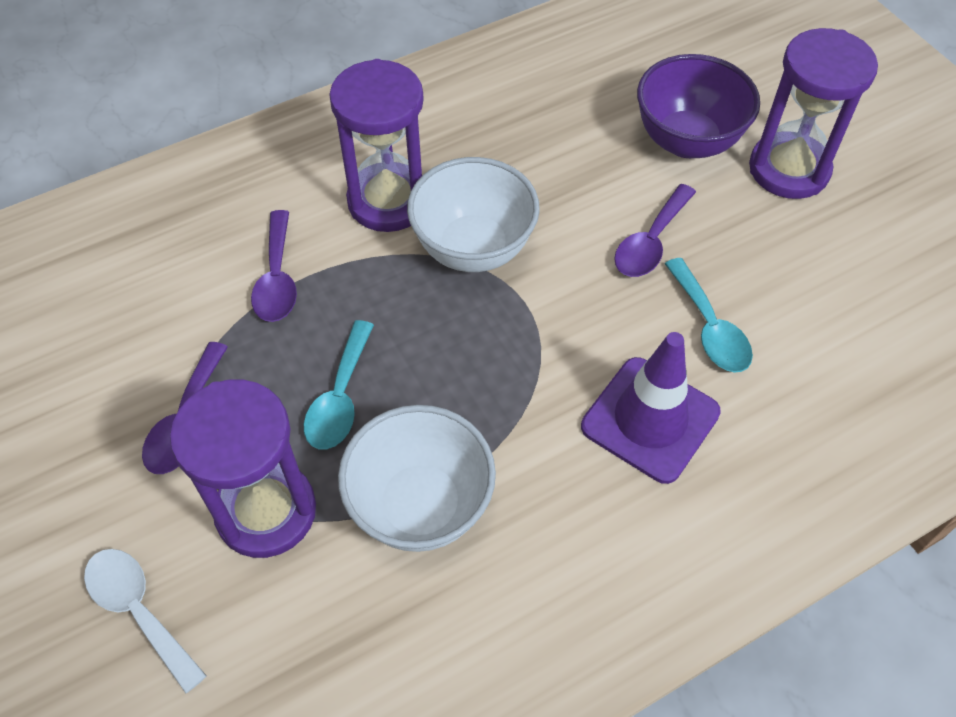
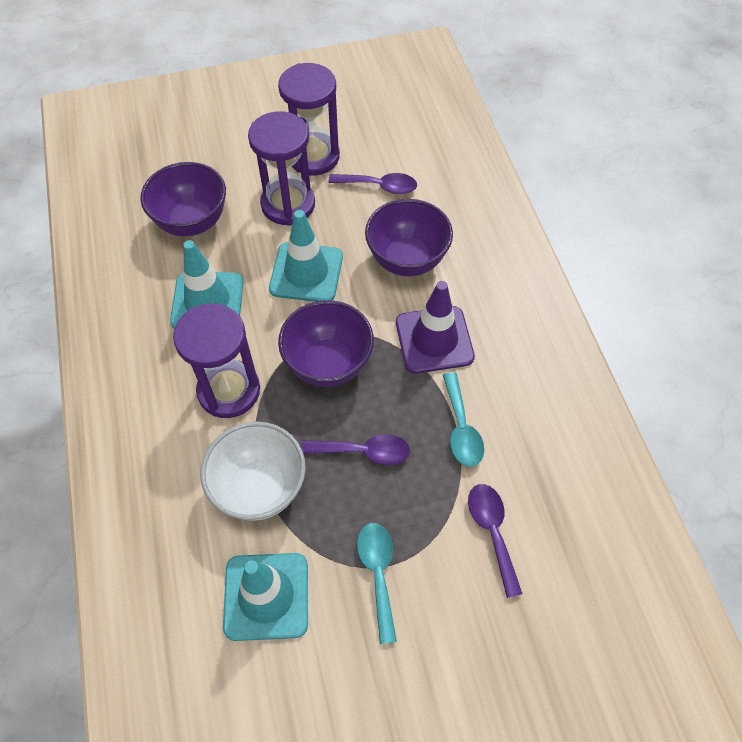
purple bowl: 1 -> 3
turquoise traffic cone: 0 -> 3
white bowl: 2 -> 1
white spoon: 1 -> 0

